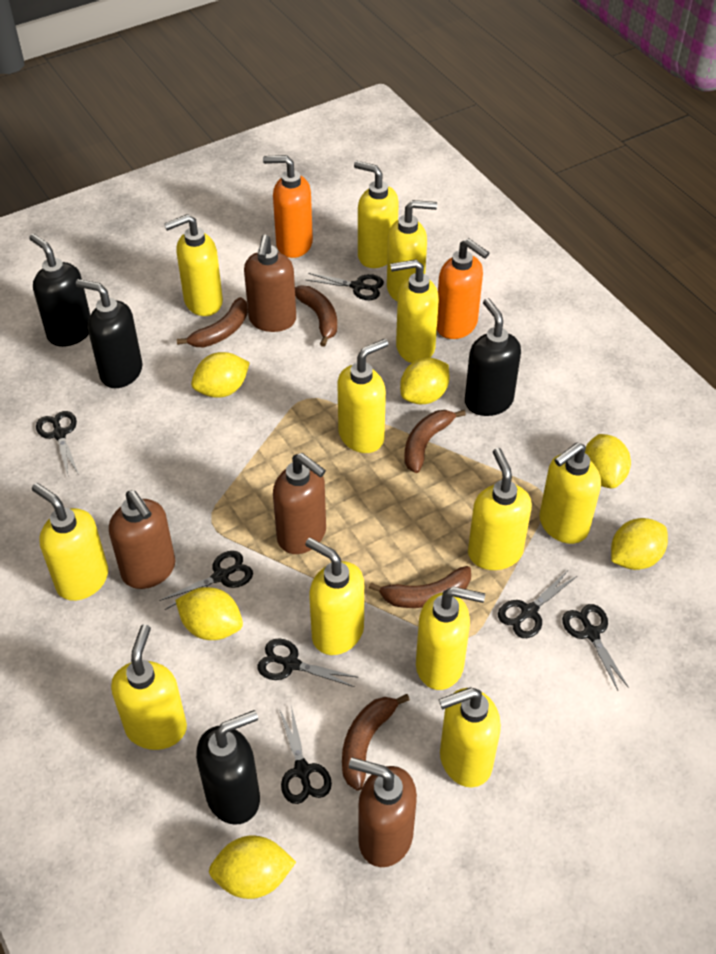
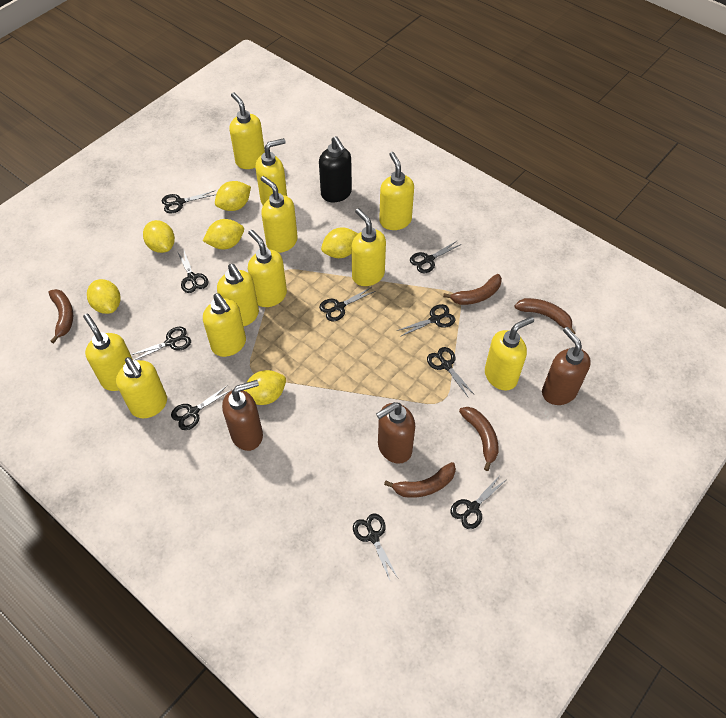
black scissors: 7 -> 10
black soap dispenser: 4 -> 1
brown soap dispenser: 4 -> 3
orange soap dispenser: 2 -> 0
yellow soap dispenser: 12 -> 11

